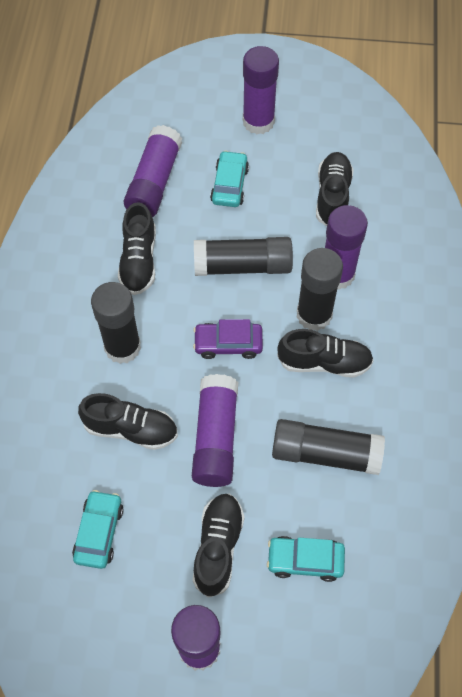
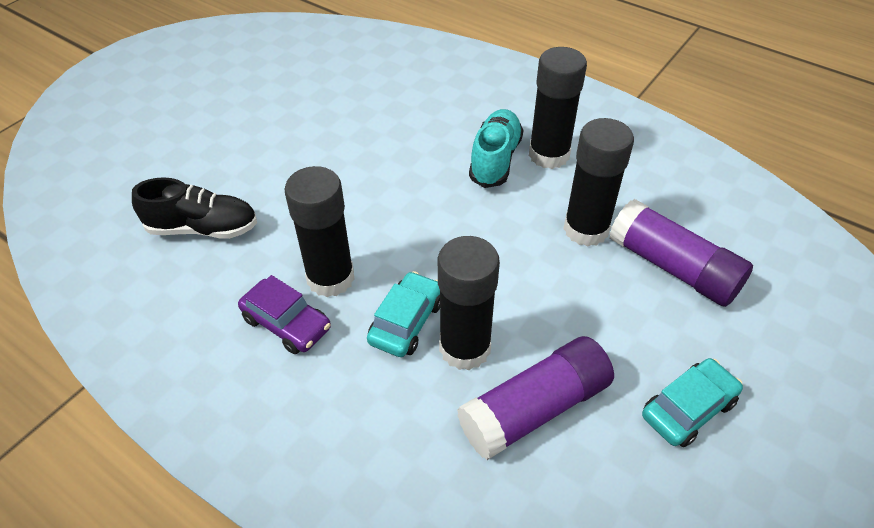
black shoe: 5 -> 1
purple glue stick: 5 -> 2
turquoise car: 3 -> 2
turquoise shoe: 0 -> 1

